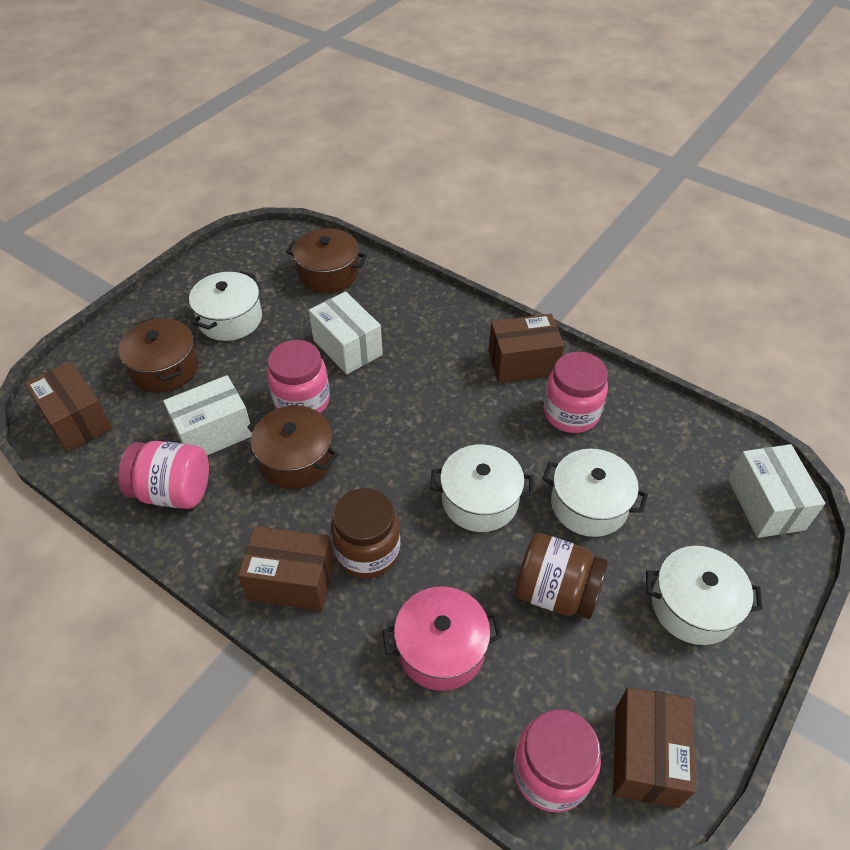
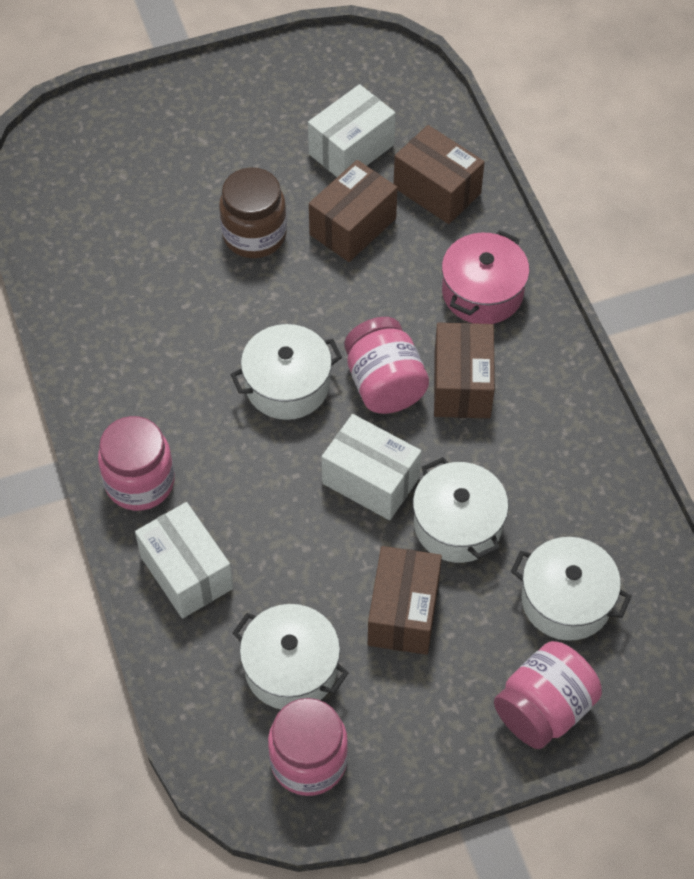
brown jar: 2 -> 1
brown pot: 3 -> 0

